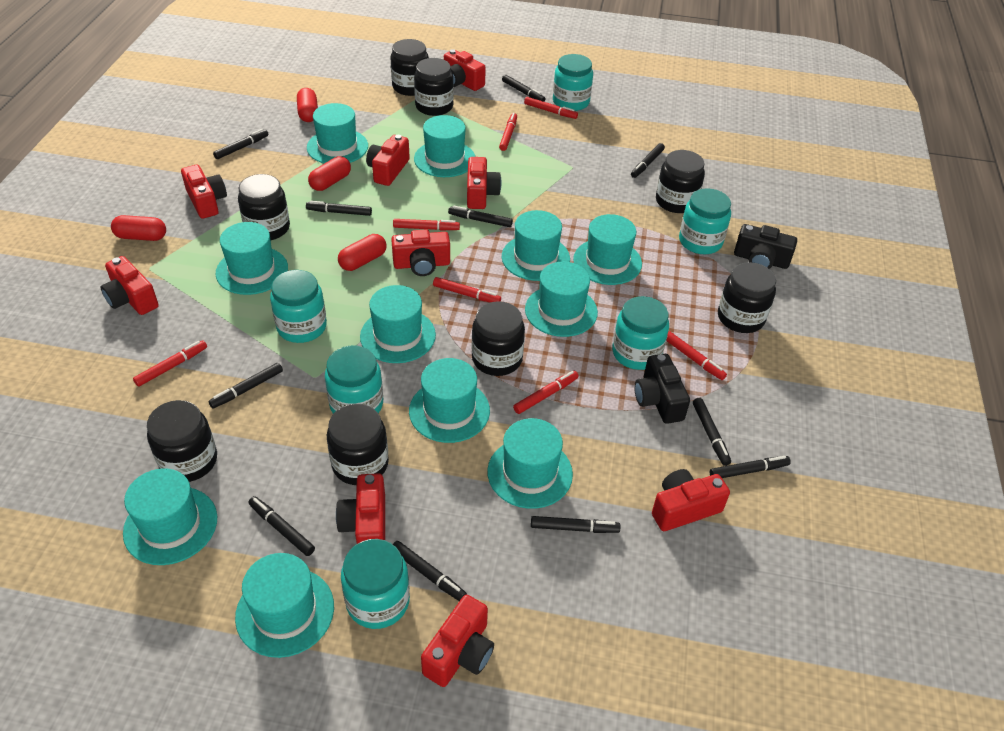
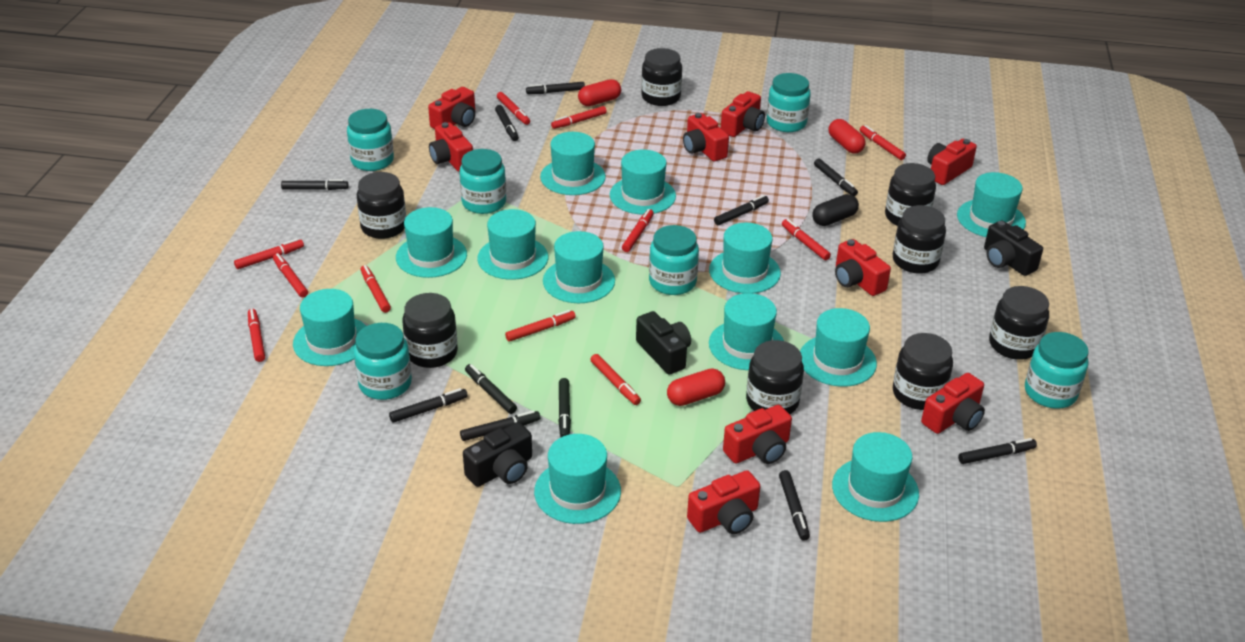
black camera: 2 -> 3
black capsule: 0 -> 1
red capsule: 4 -> 3
red marker: 7 -> 11
turquoise hat: 11 -> 12

